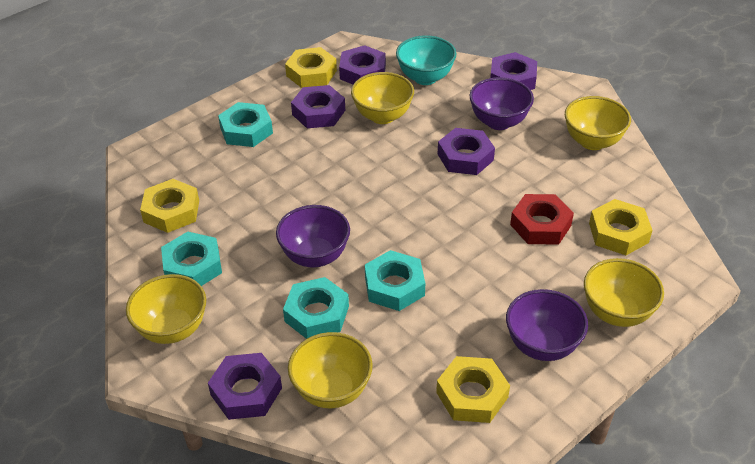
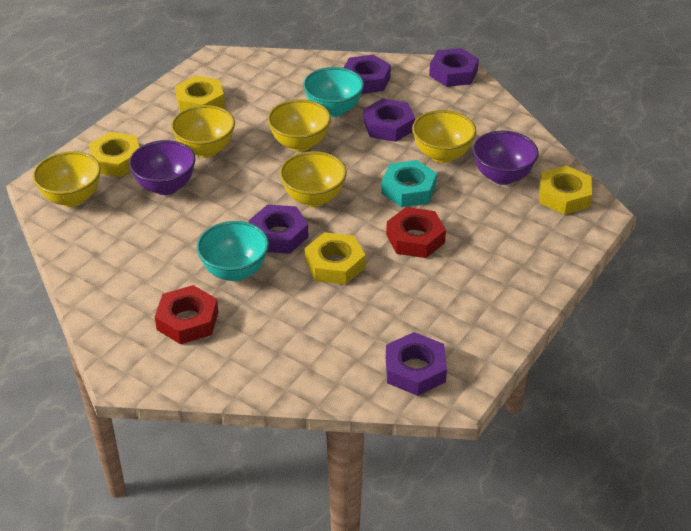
purple bowl: 3 -> 2
red nut: 1 -> 2
turquoise bowl: 1 -> 2
turquoise nut: 4 -> 1

